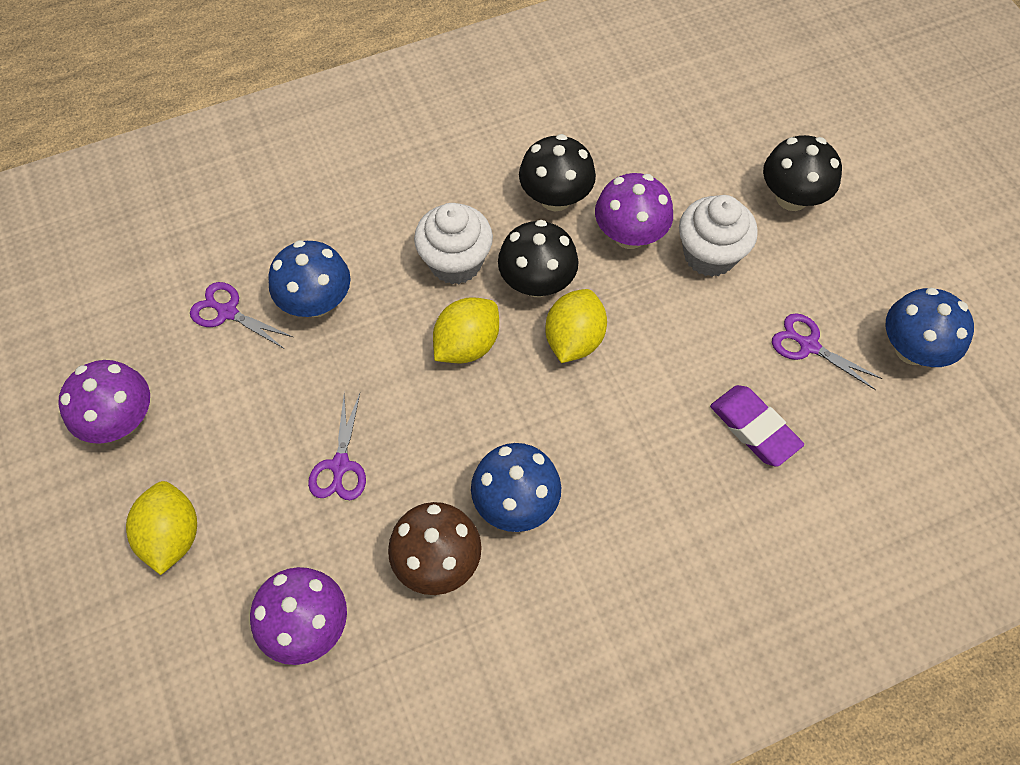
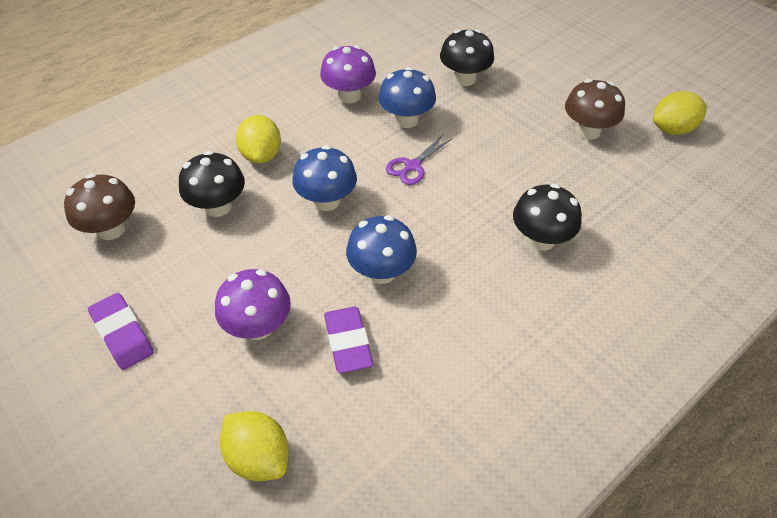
brown mushroom: 1 -> 2
purple eraser: 1 -> 2
purple mushroom: 3 -> 2
purple scissors: 3 -> 1
white cupcake: 2 -> 0

